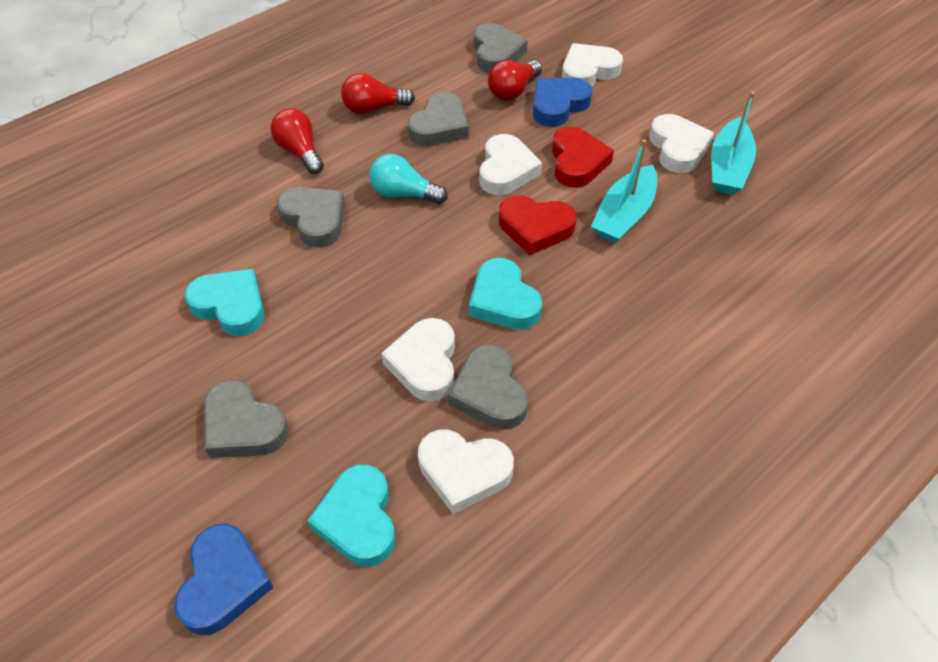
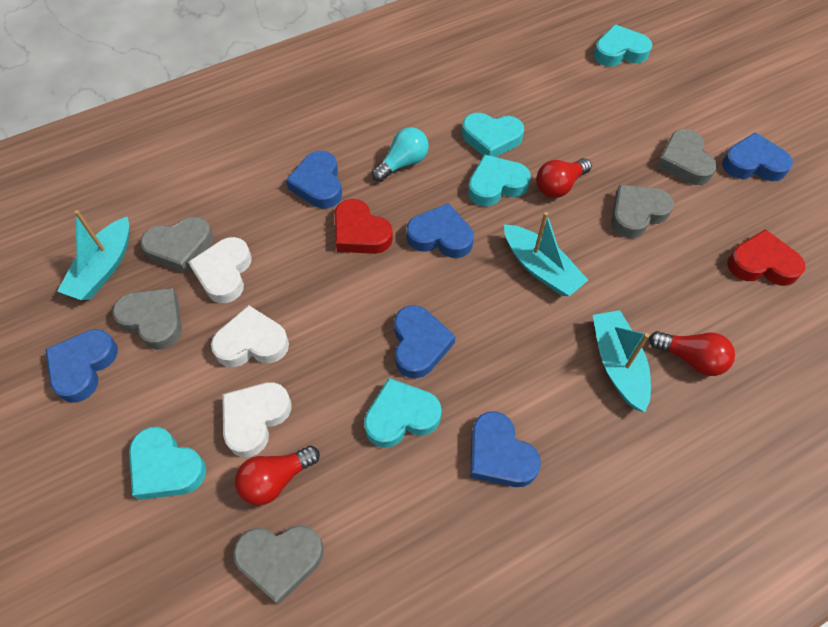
blue heart: 2 -> 6
turquoise boat: 2 -> 3
turquoise heart: 3 -> 5
white heart: 5 -> 3

